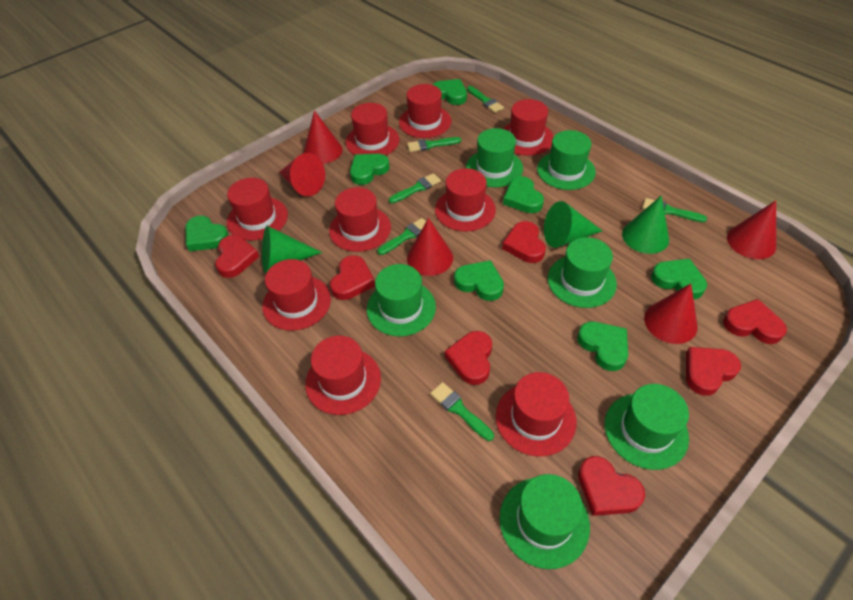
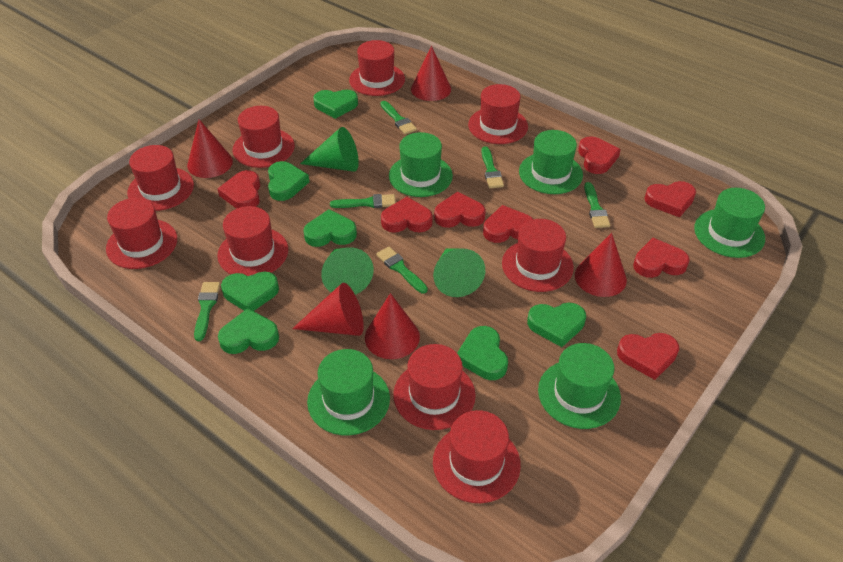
green hat: 6 -> 5
red heart: 7 -> 8

